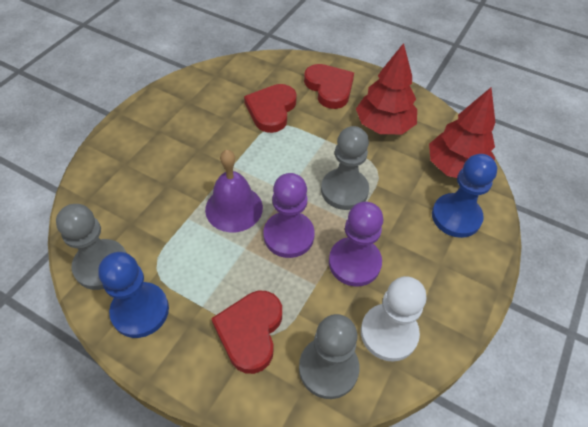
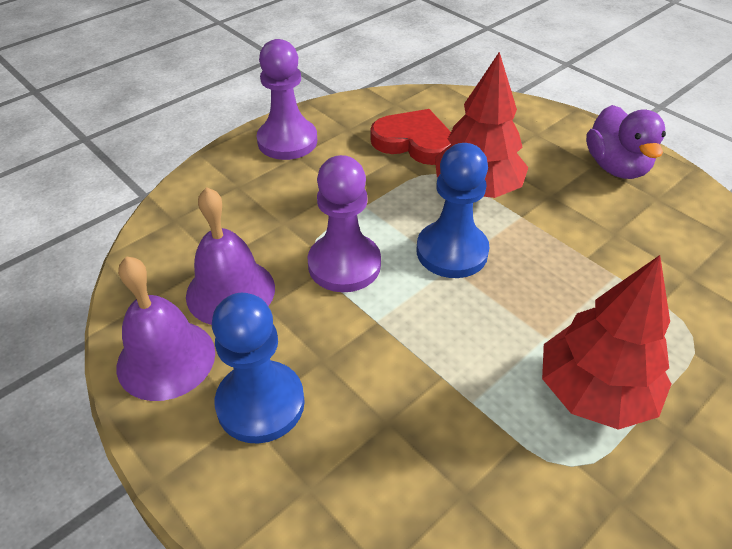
grey pawn: 3 -> 0
purple bell: 1 -> 2
purple duck: 0 -> 1
red heart: 3 -> 1
white pawn: 1 -> 0

